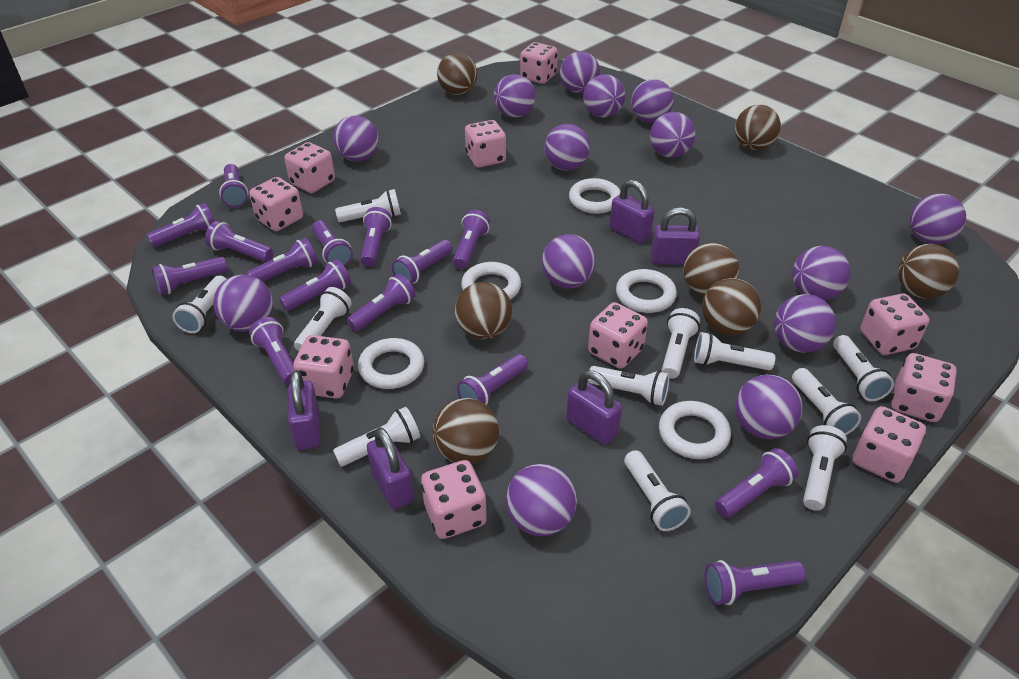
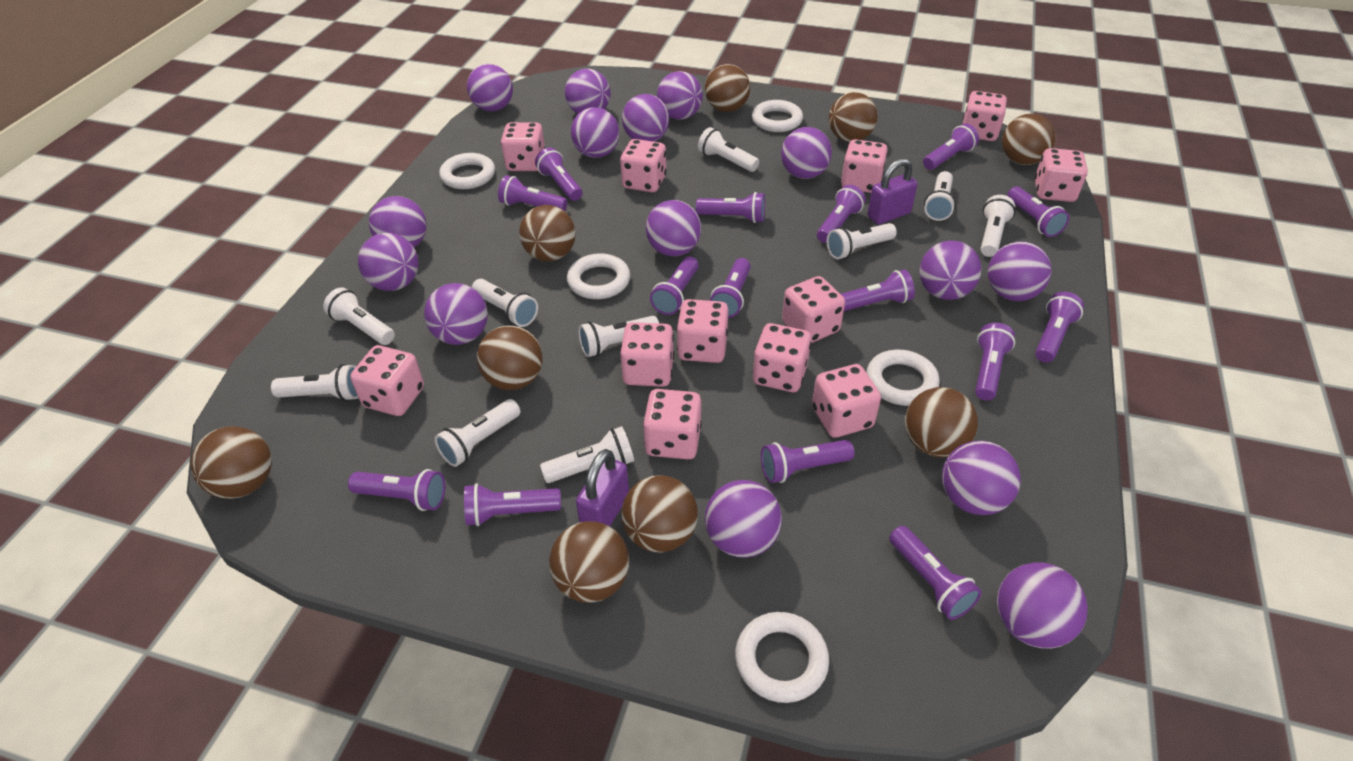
brown ball: 7 -> 9
pink dice: 10 -> 12
purple ball: 14 -> 15
purple padlock: 5 -> 2
white flashlight: 11 -> 10

